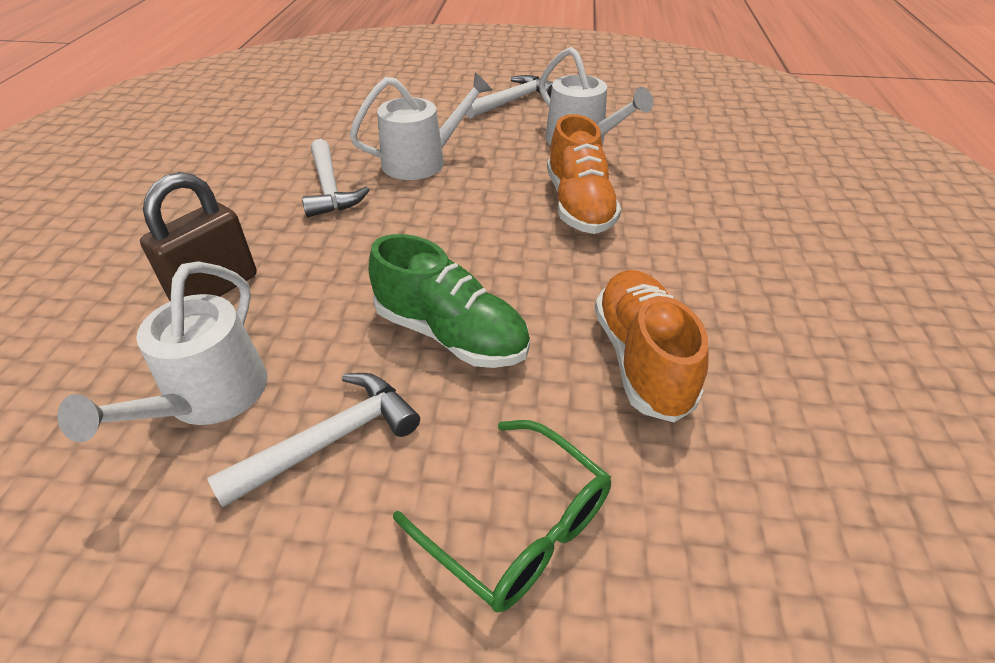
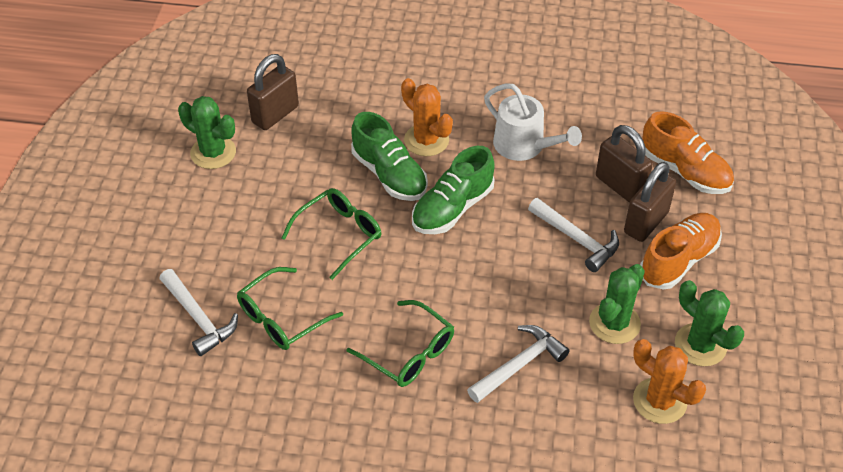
brown padlock: 1 -> 3
green cactus: 0 -> 3
green glasses: 1 -> 3
green shoe: 1 -> 2
orange cactus: 0 -> 2
white watering can: 3 -> 1

